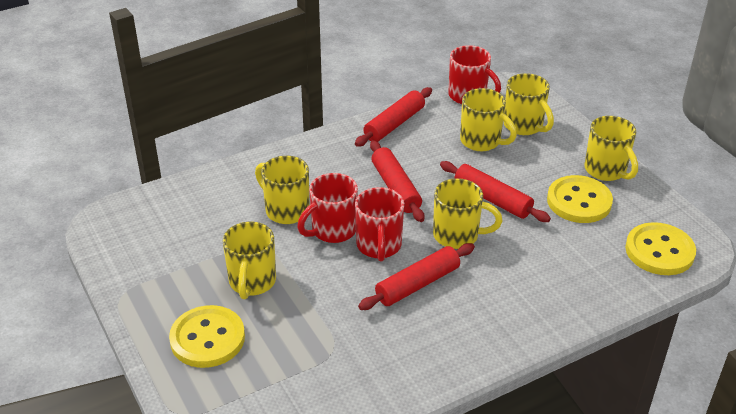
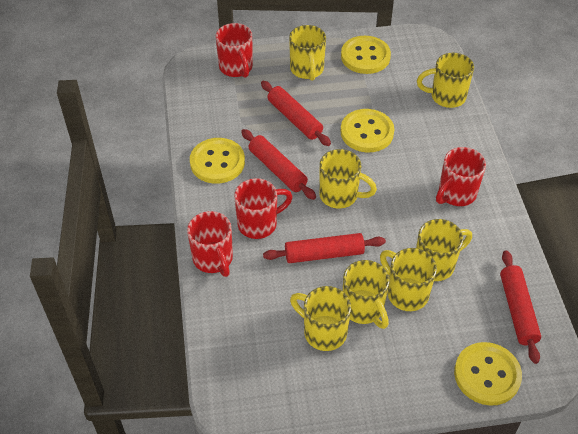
red mug: 3 -> 4
yellow button: 3 -> 4
yellow mug: 6 -> 7

